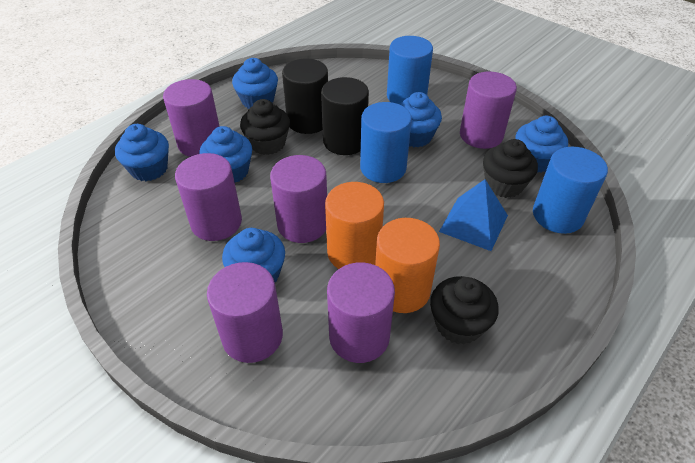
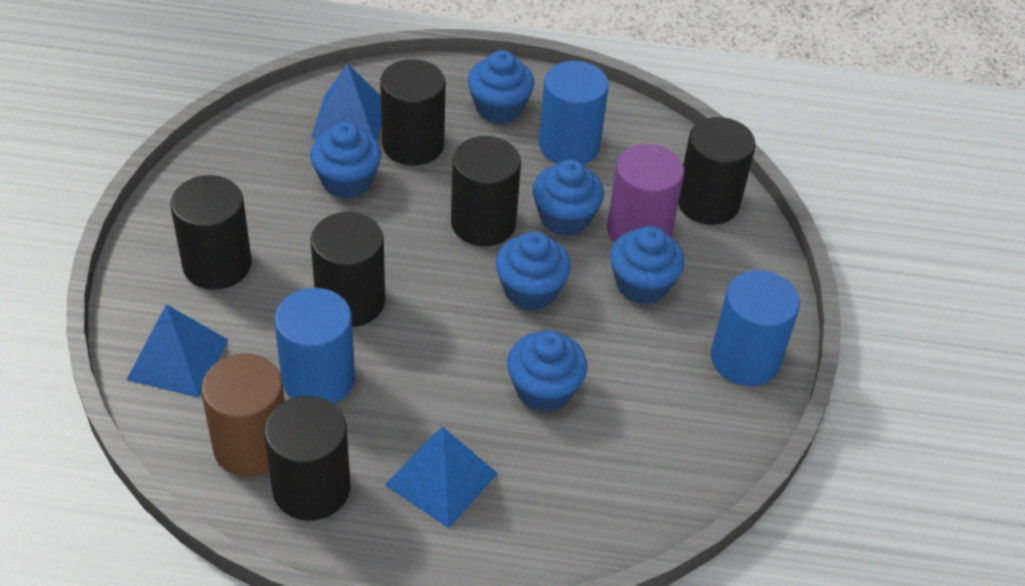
black cupcake: 3 -> 0
black cylinder: 2 -> 6
blue pyramid: 1 -> 3
brown cylinder: 0 -> 1
orange cylinder: 2 -> 0
purple cylinder: 6 -> 1

